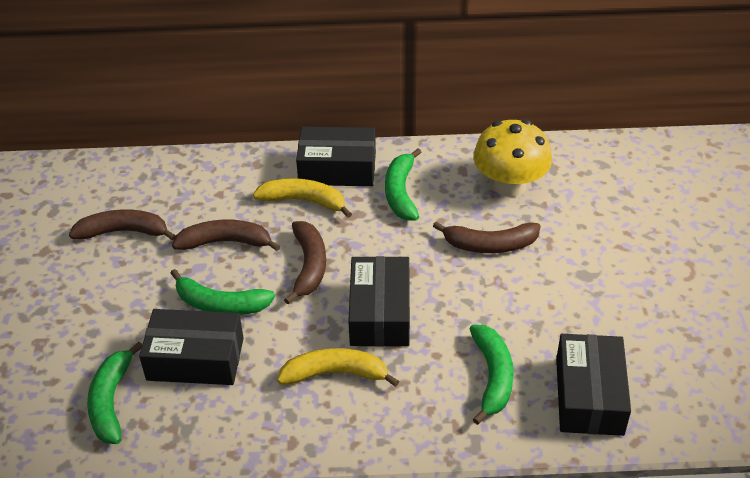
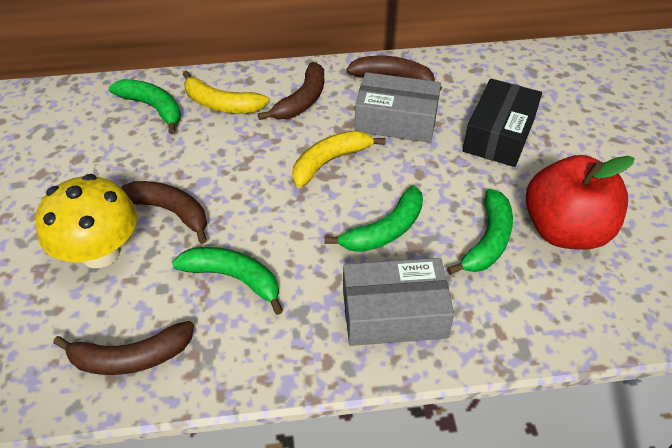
black box: 4 -> 1
grey box: 0 -> 2
red apple: 0 -> 1

